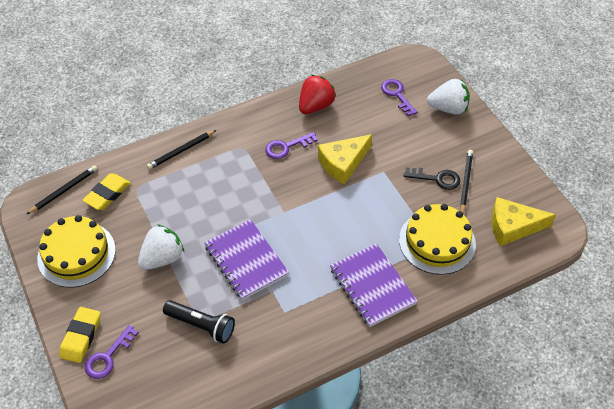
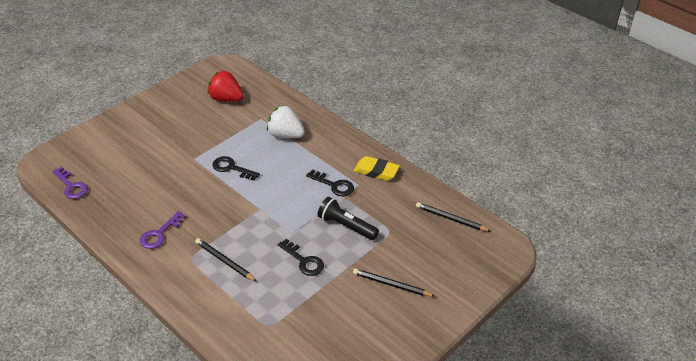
black key: 1 -> 3
purple key: 3 -> 2
purple notebook: 2 -> 0
white strawberry: 2 -> 1
yellow cake: 2 -> 0
yellow cheese: 2 -> 0
yellow eraser: 2 -> 1

